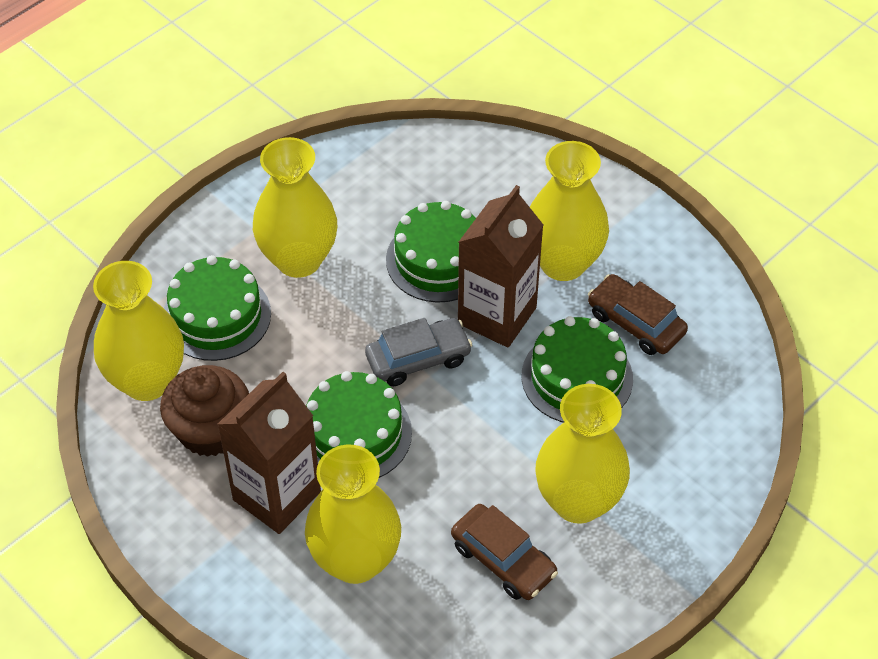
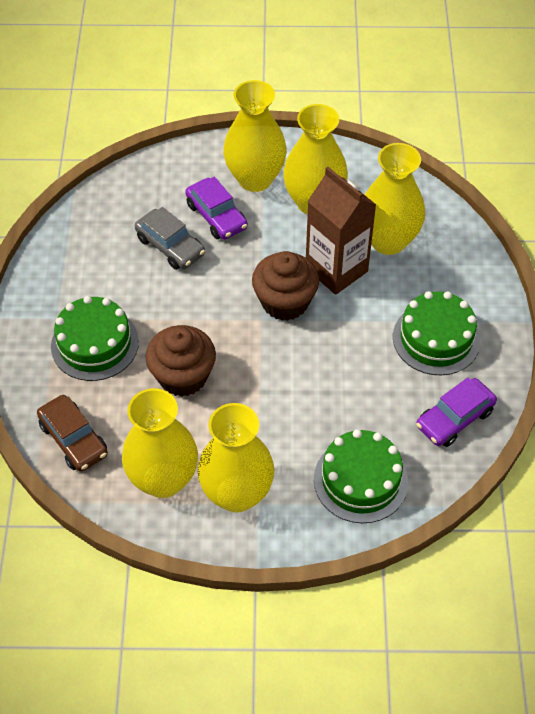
brown car: 2 -> 1
brown carton: 2 -> 1
brown cupcake: 1 -> 2
green cake: 4 -> 3
purple car: 0 -> 2

